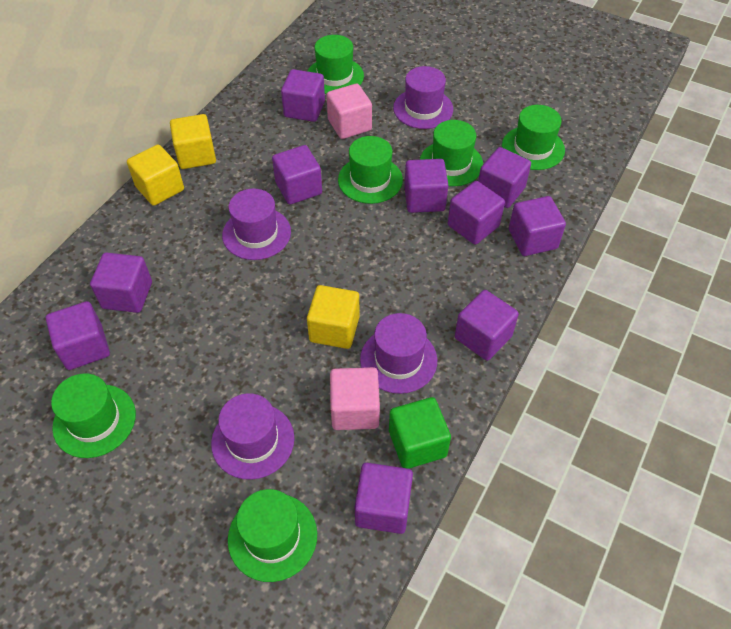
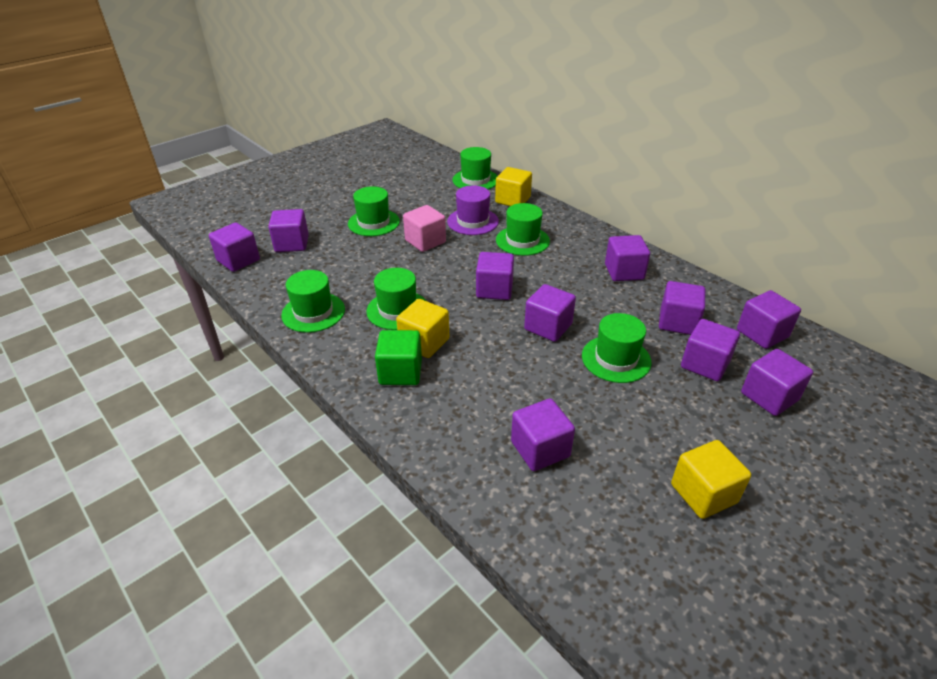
pink cube: 2 -> 1
purple hat: 4 -> 1

